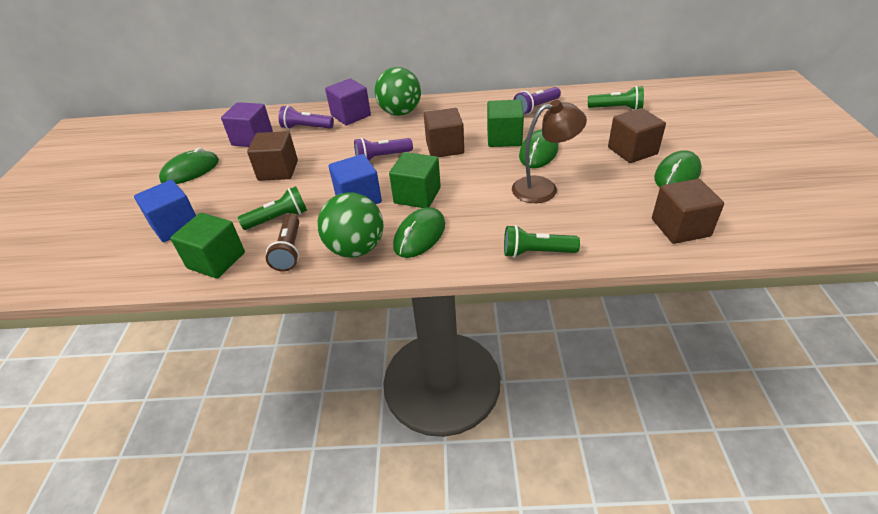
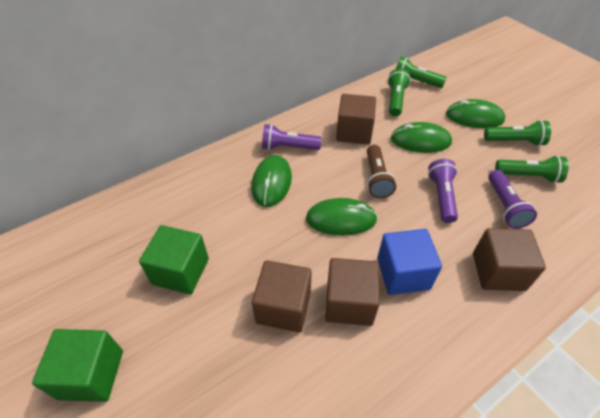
blue cube: 2 -> 1
brown lamp: 1 -> 0
green ball: 2 -> 0
green cube: 3 -> 2
green flashlight: 3 -> 4
purple cube: 2 -> 0

